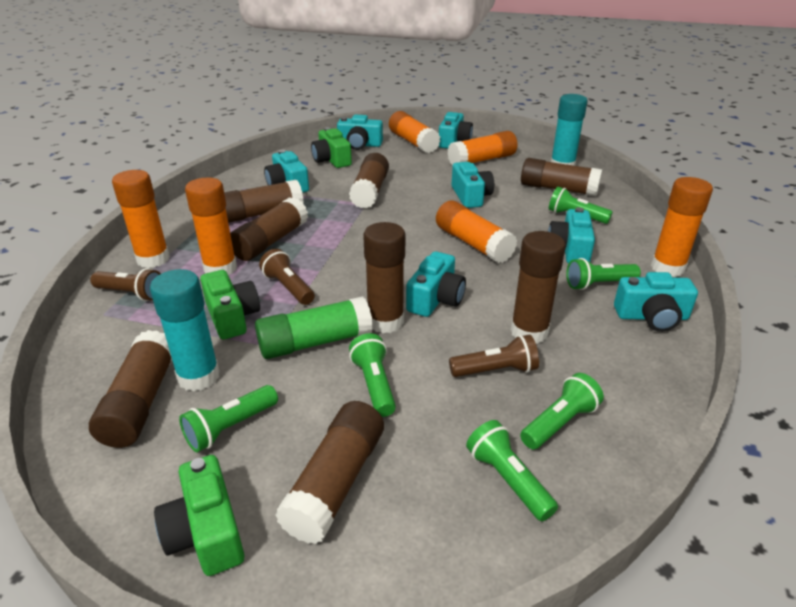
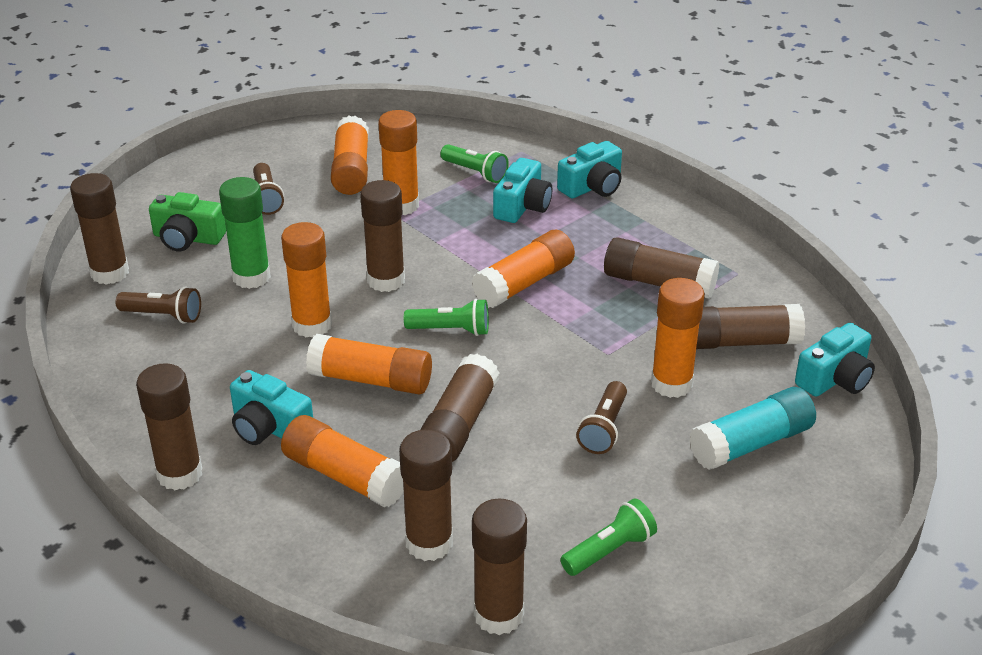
green camera: 3 -> 1
green flashlight: 6 -> 3
orange glue stick: 6 -> 7
turquoise camera: 7 -> 4
turquoise glue stick: 2 -> 1

